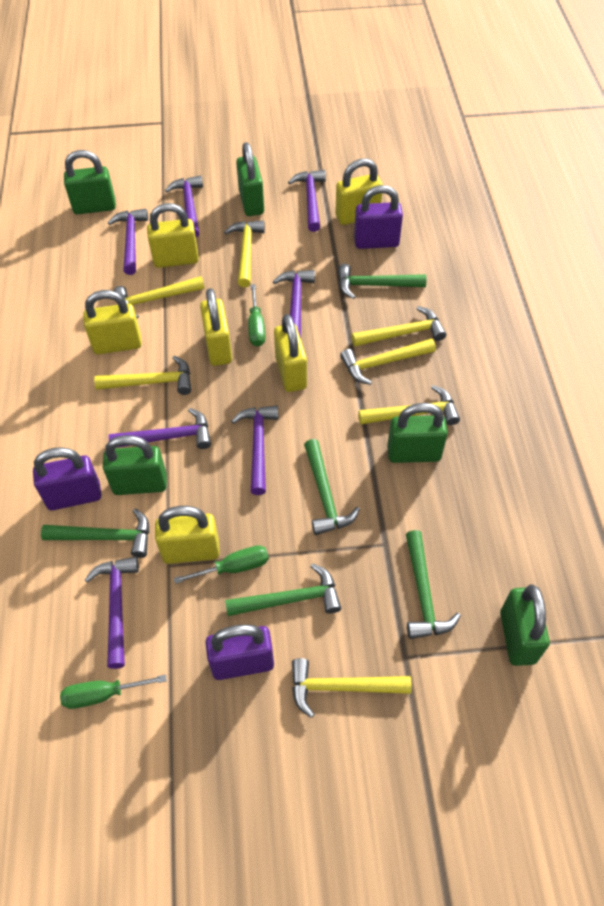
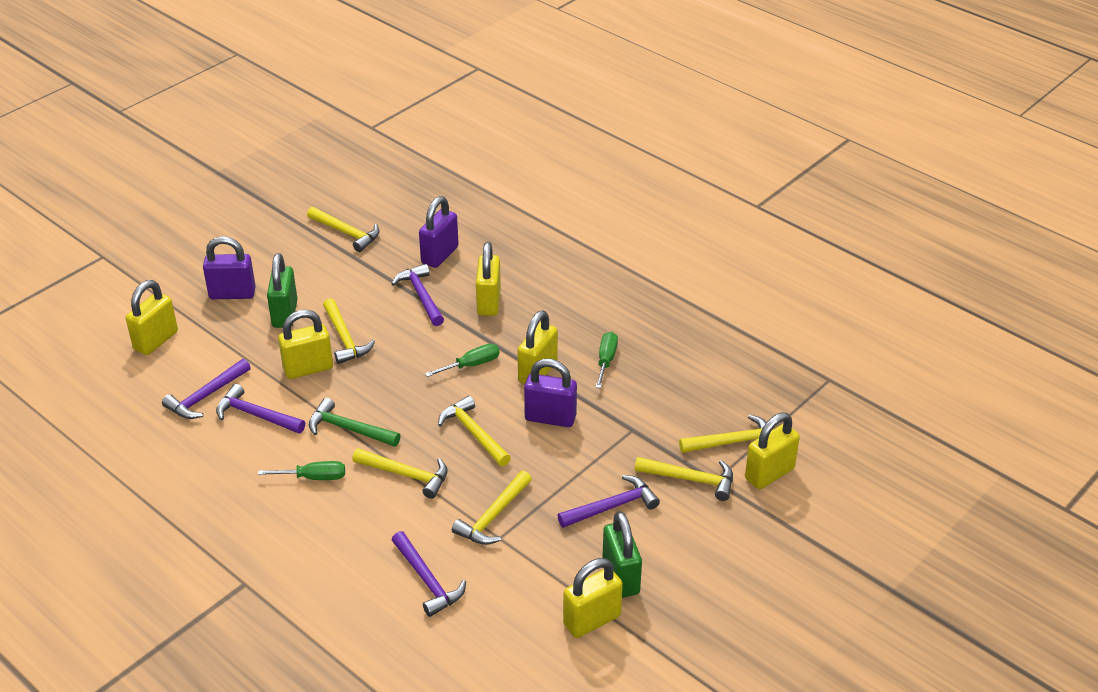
green hammer: 5 -> 1
green padlock: 5 -> 2
purple hammer: 7 -> 5

